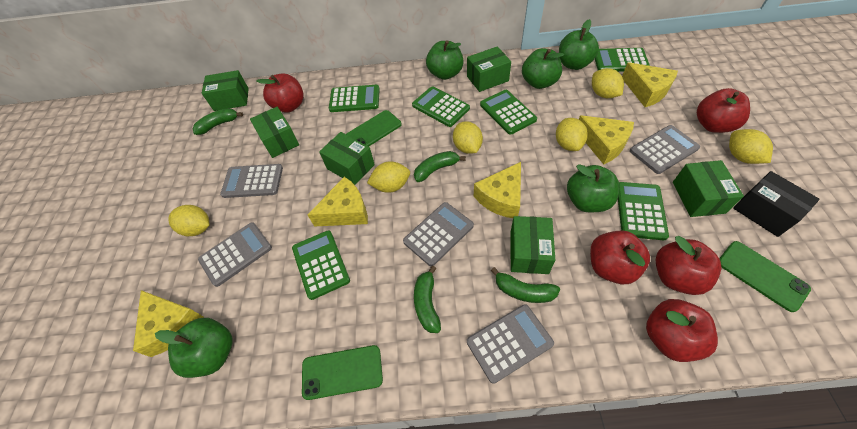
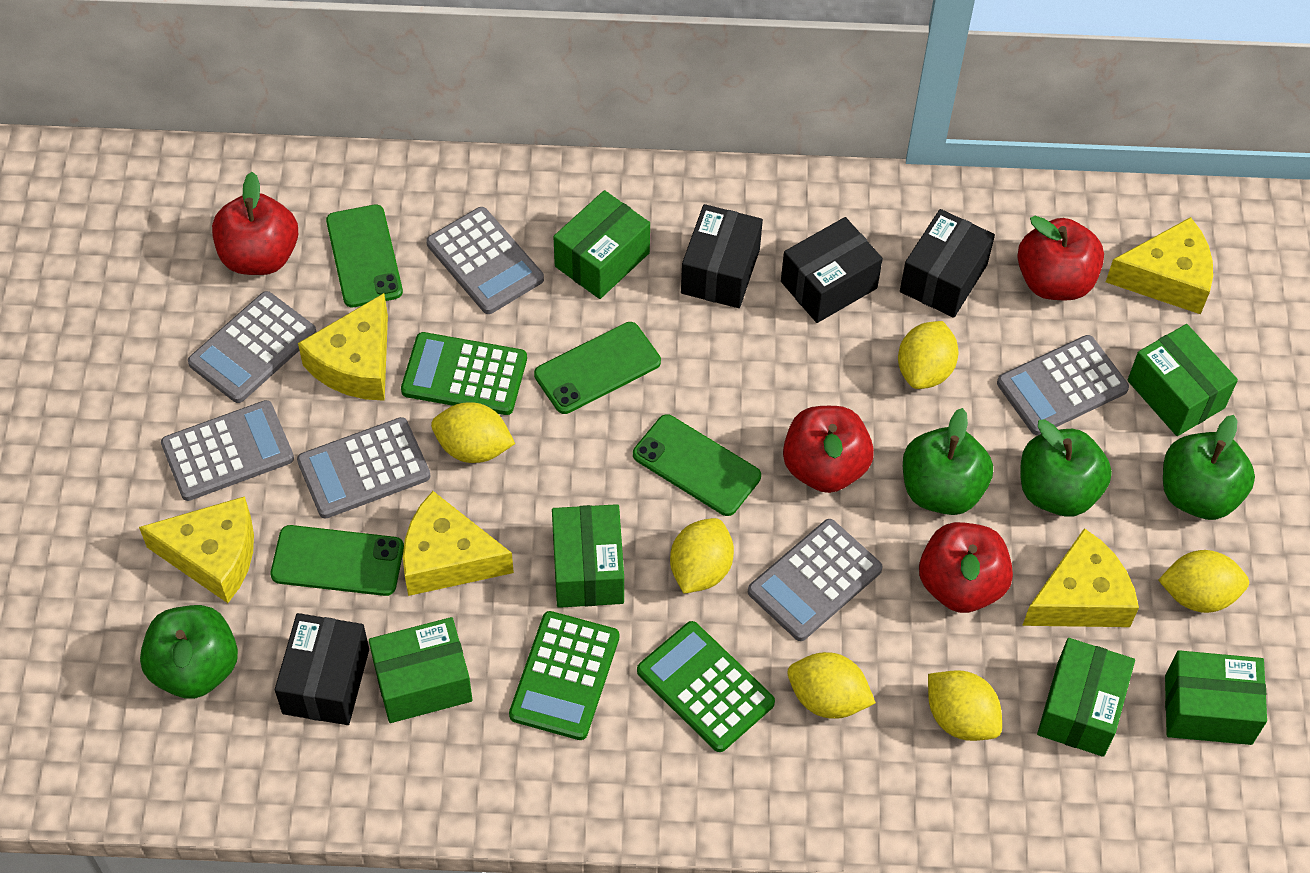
black box: 1 -> 4
green apple: 5 -> 4
green banana: 4 -> 0
green calculator: 6 -> 3
green phone: 3 -> 4
grey calculator: 5 -> 6
red apple: 5 -> 4

